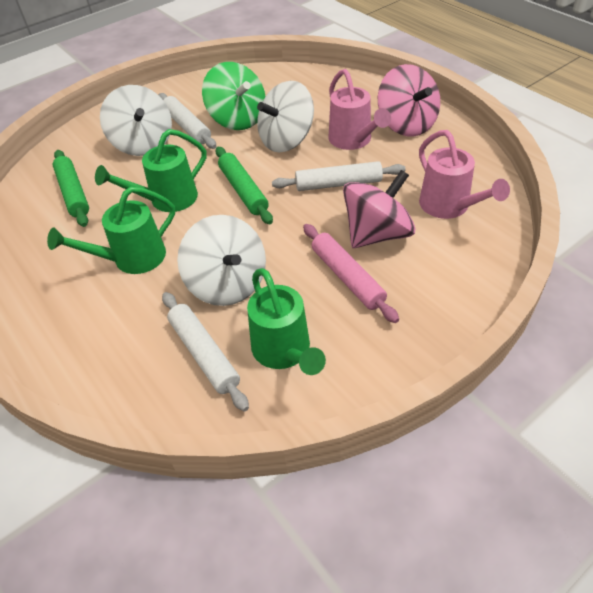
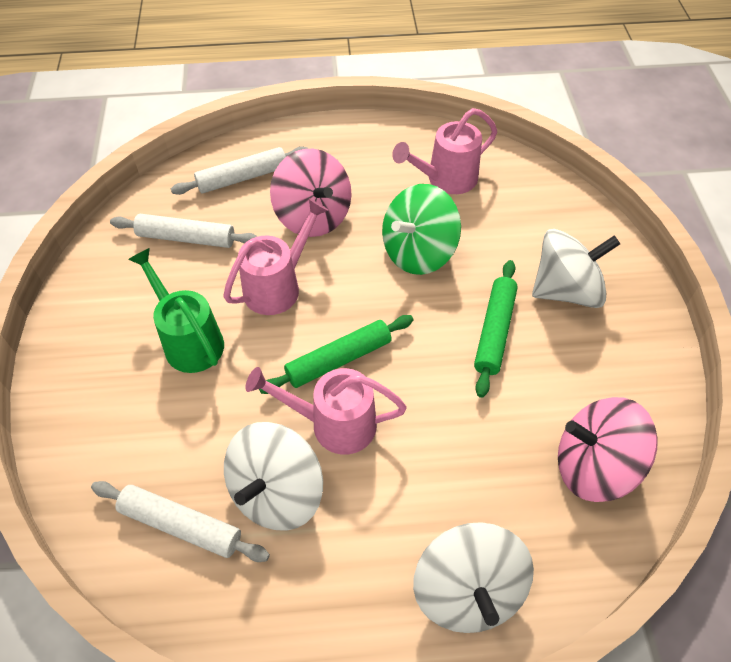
green watering can: 3 -> 1
pink rolling pin: 1 -> 0
pink watering can: 2 -> 3

